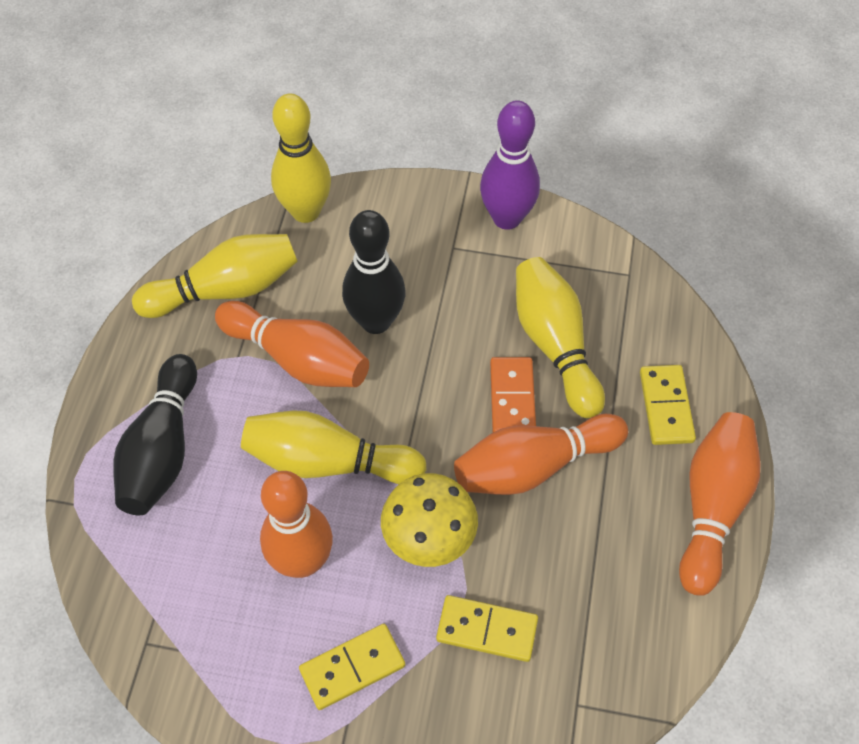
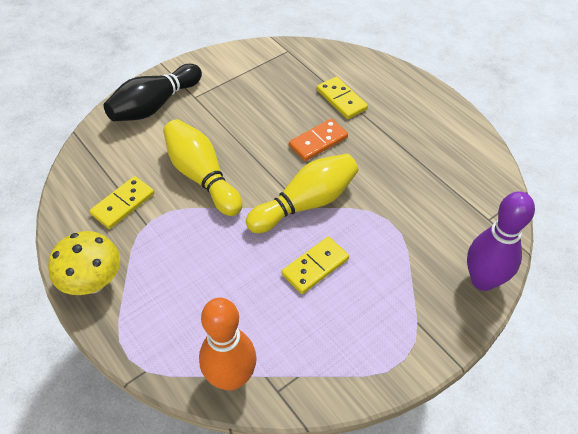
black bowling pin: 2 -> 1
orange bowling pin: 4 -> 1
yellow bowling pin: 4 -> 2

